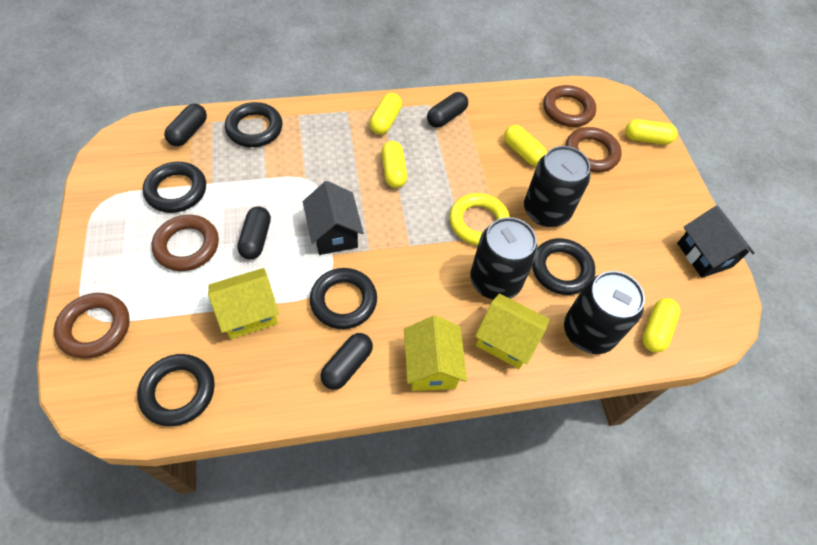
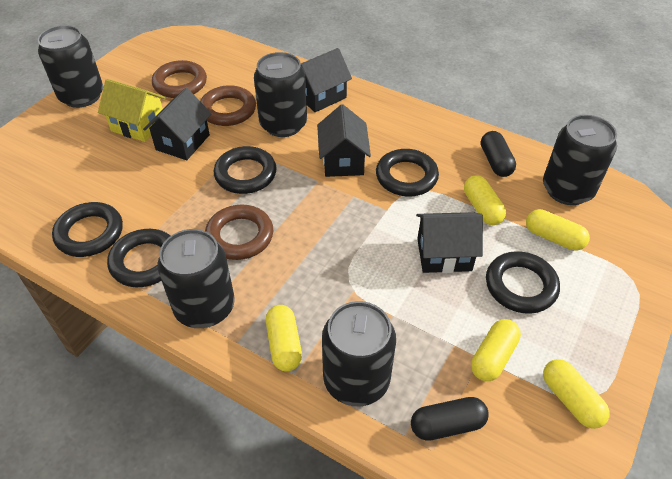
black can: 3 -> 5
black capsule: 4 -> 2
black house: 2 -> 4
brown ring: 4 -> 3
yellow house: 3 -> 1
yellow ring: 1 -> 0

